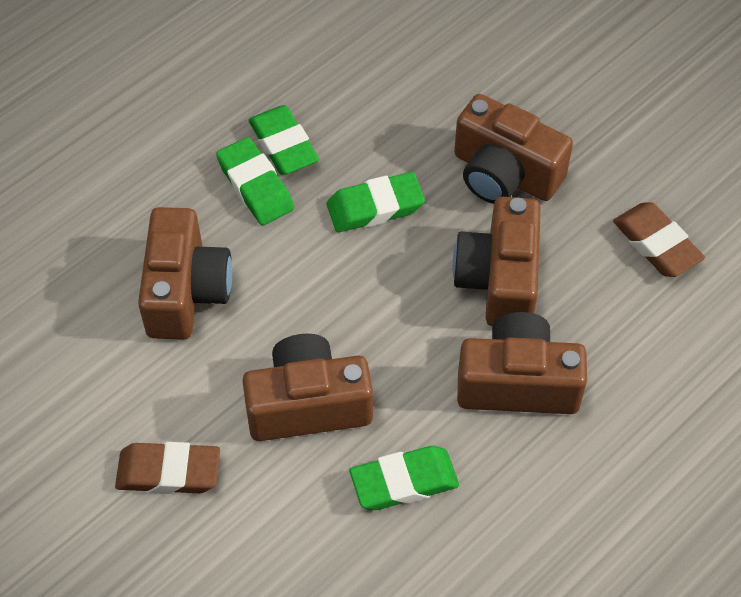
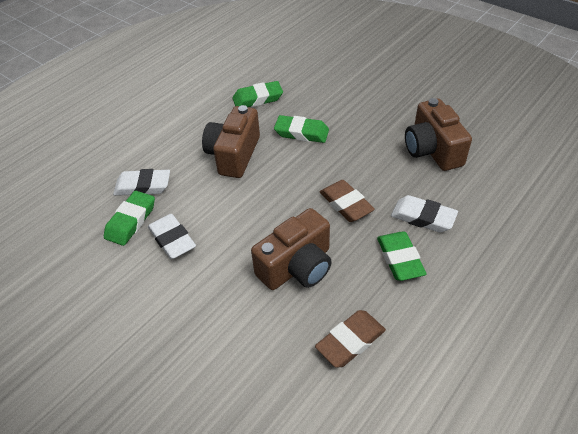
brown camera: 5 -> 3
white eraser: 0 -> 3

